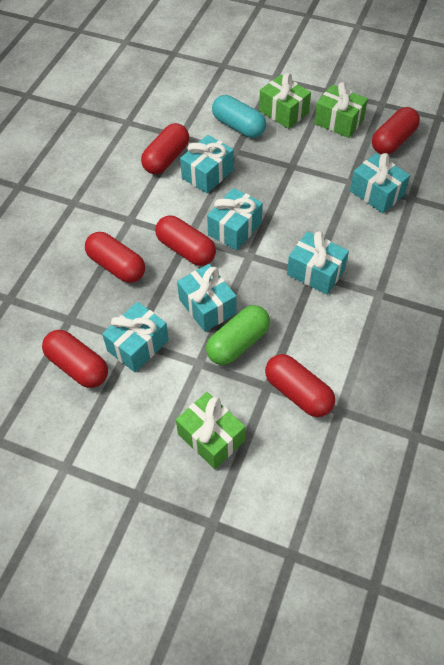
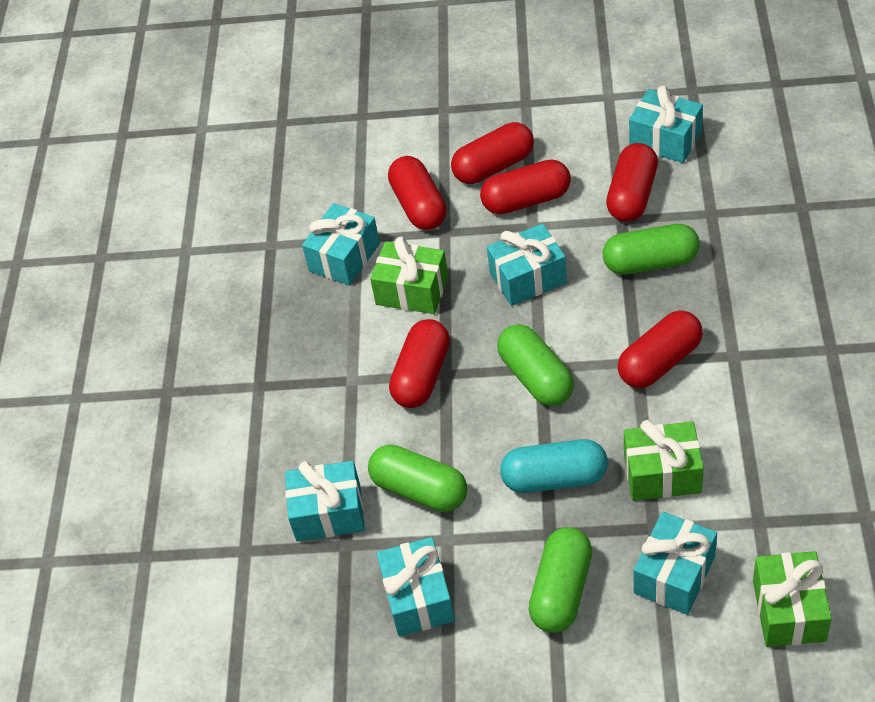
green capsule: 1 -> 4

